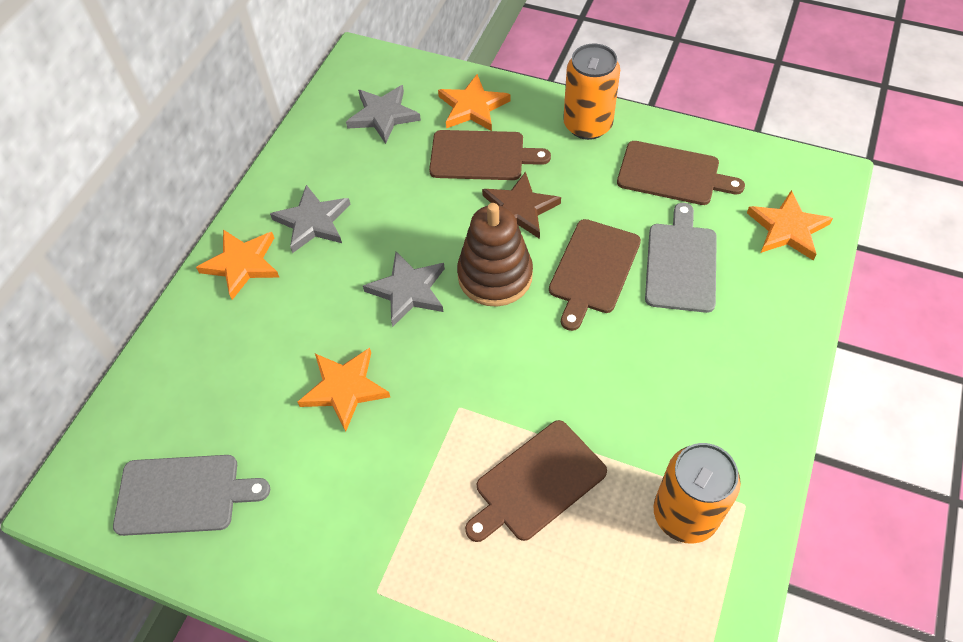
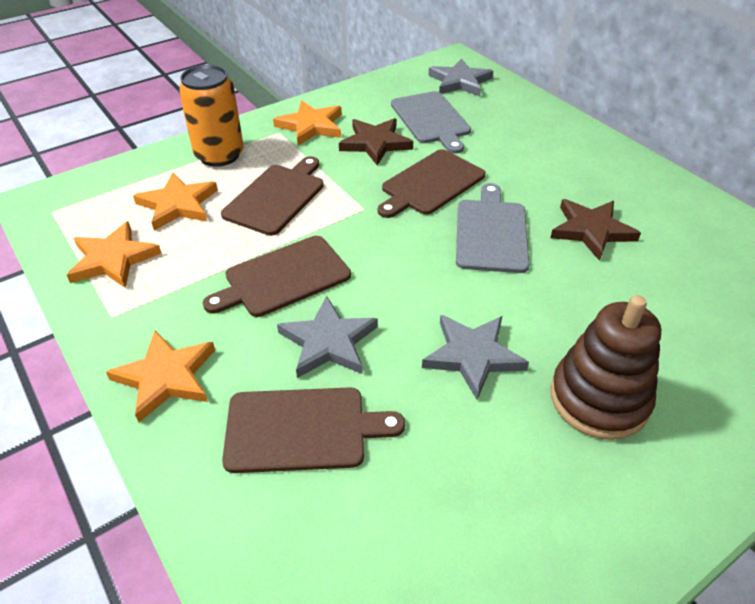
brown star: 1 -> 2
orange can: 2 -> 1

